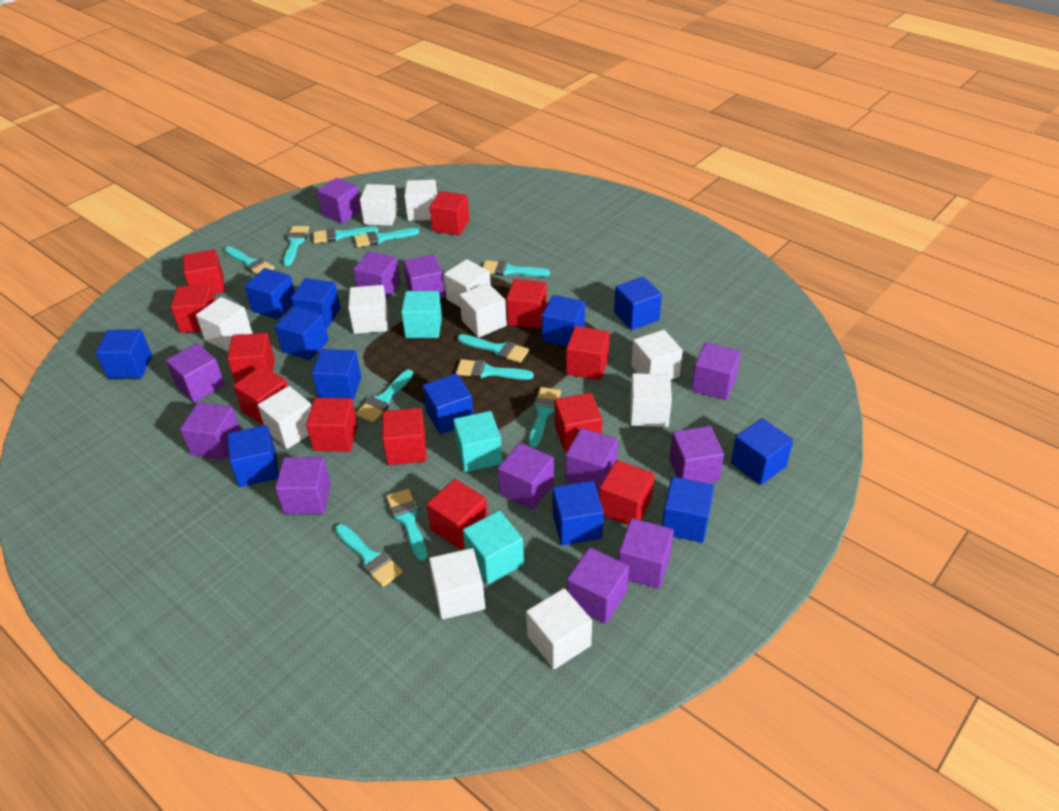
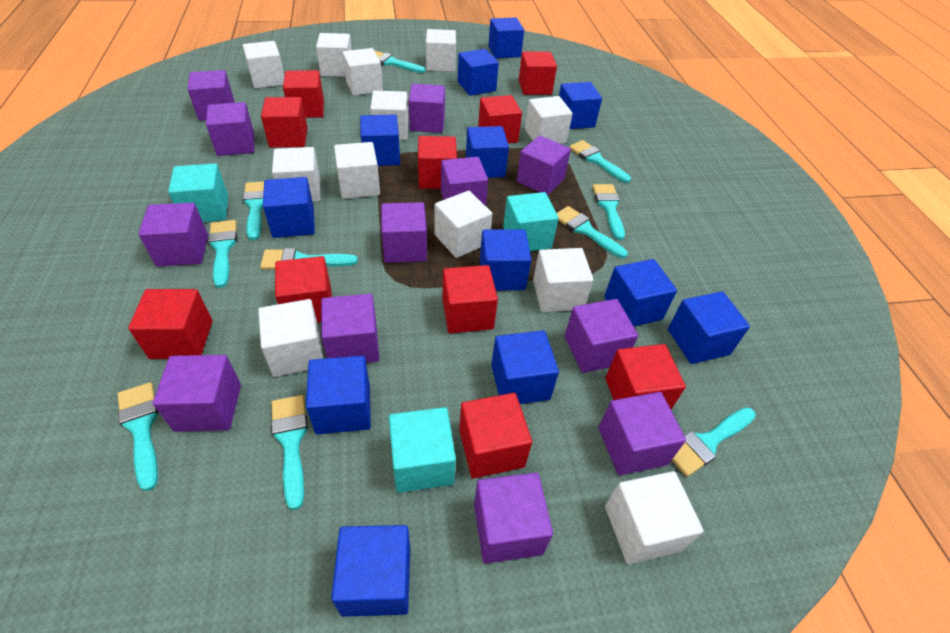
red cube: 12 -> 10
turquoise brush: 11 -> 10
white cube: 11 -> 12

